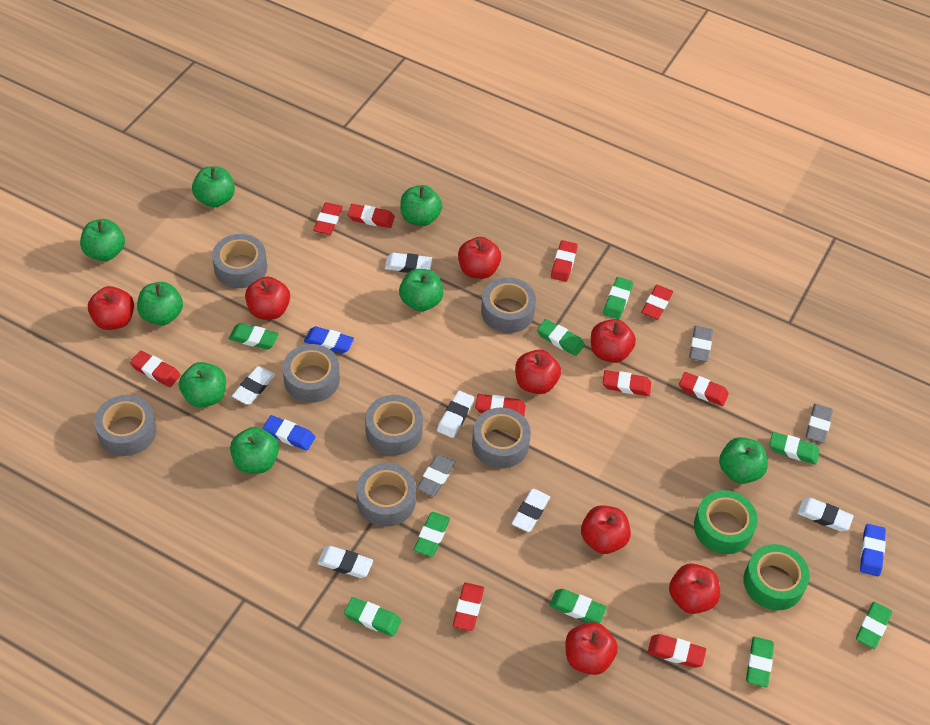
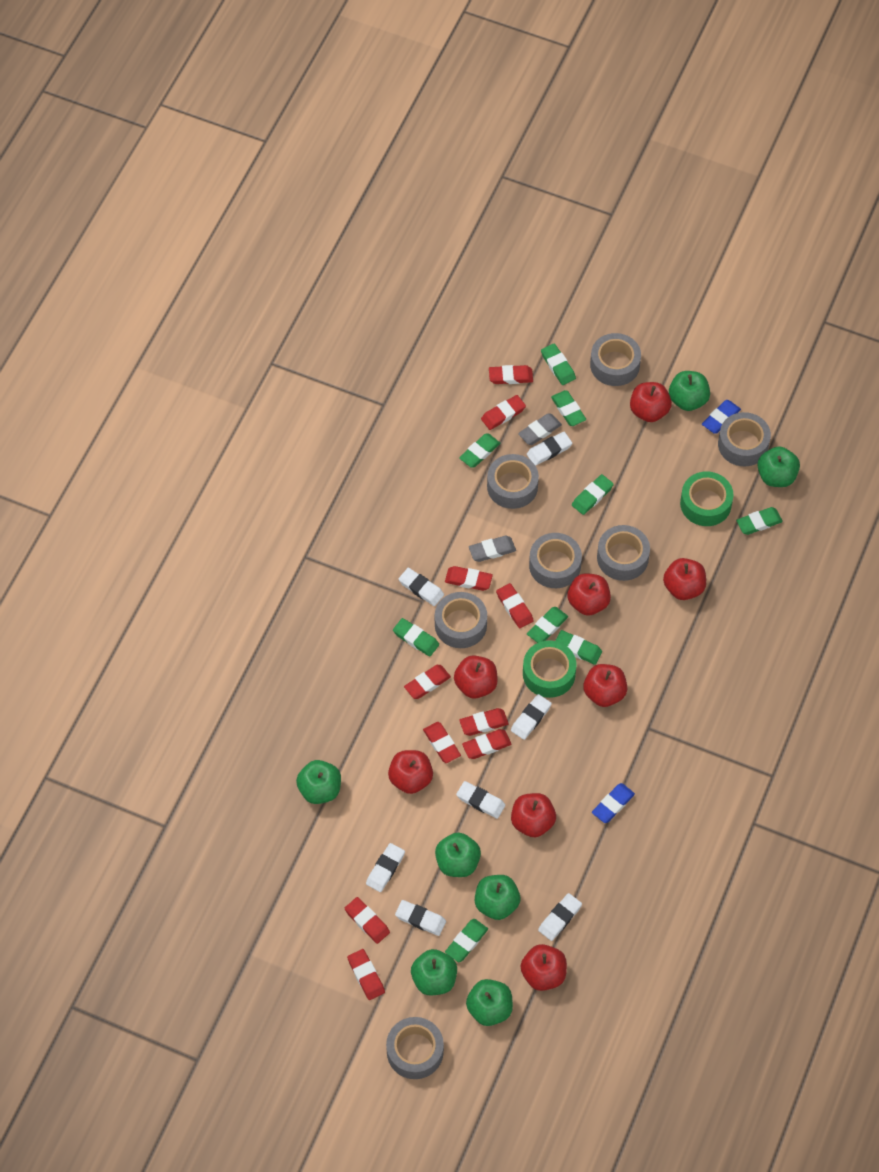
blue eraser: 3 -> 2
green apple: 8 -> 7
grey eraser: 3 -> 2
white eraser: 6 -> 7

